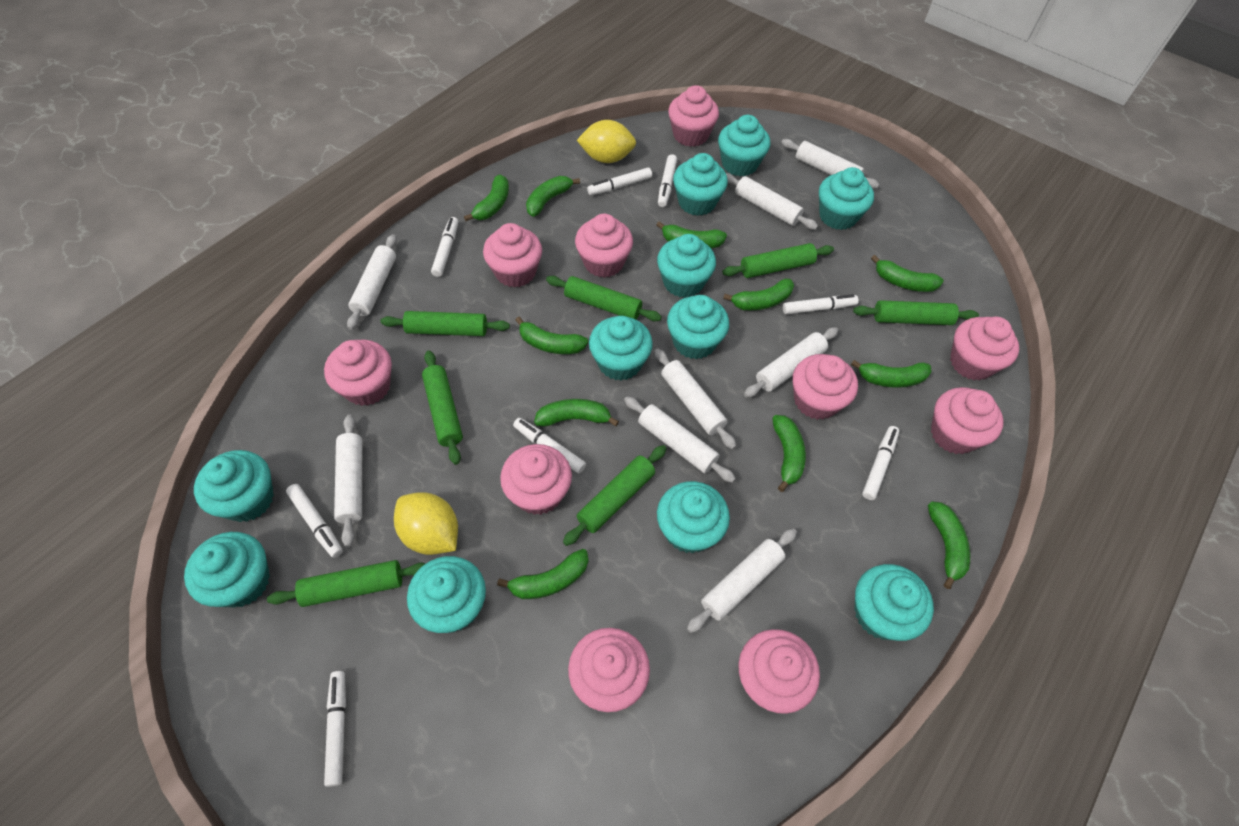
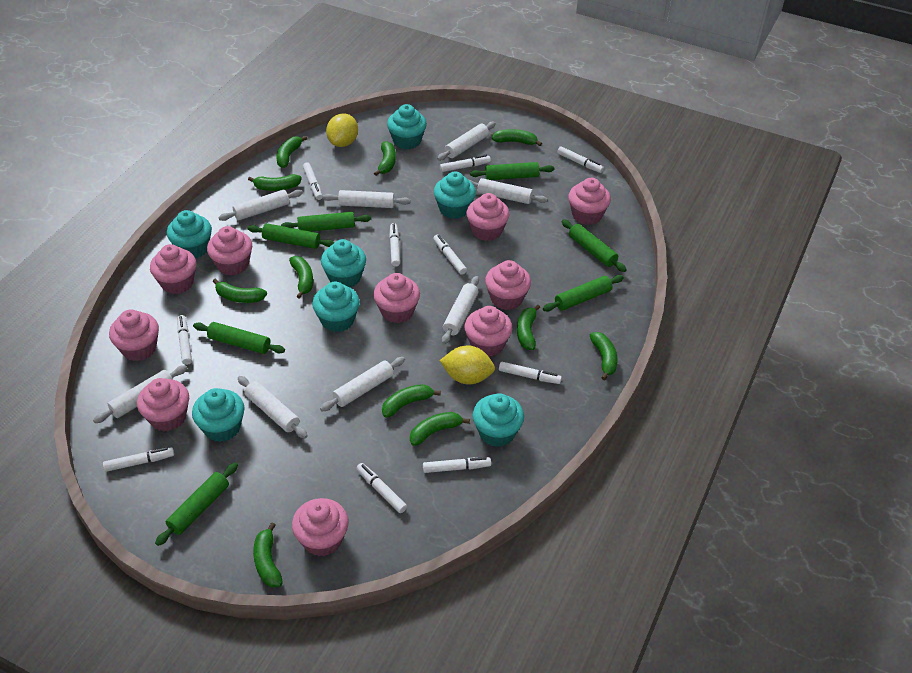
turquoise cupcake: 11 -> 7
white marker: 8 -> 10

